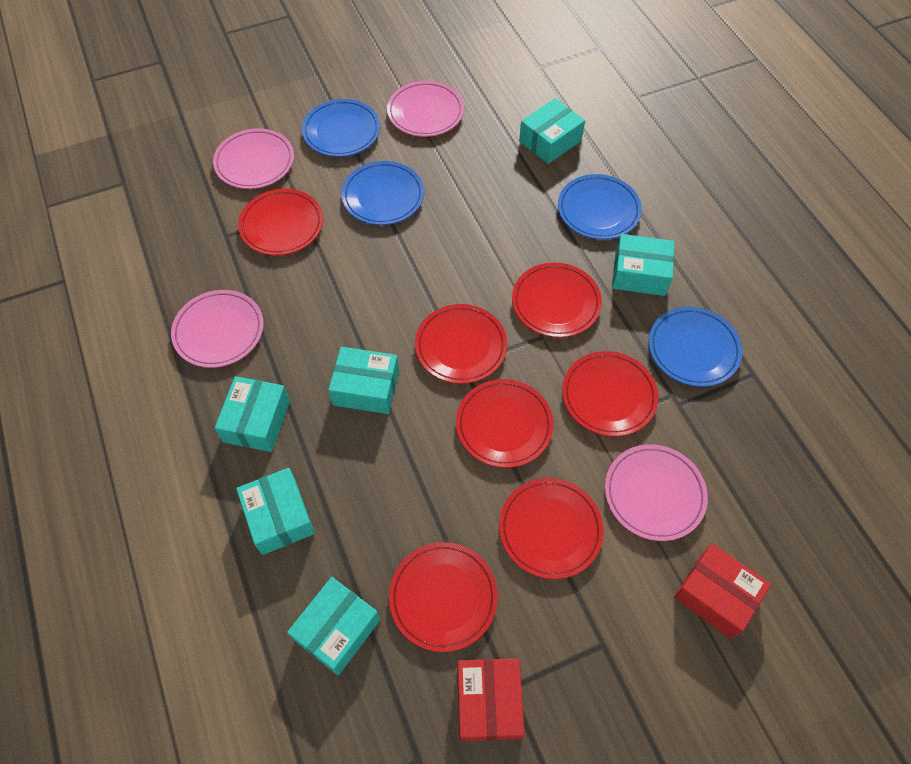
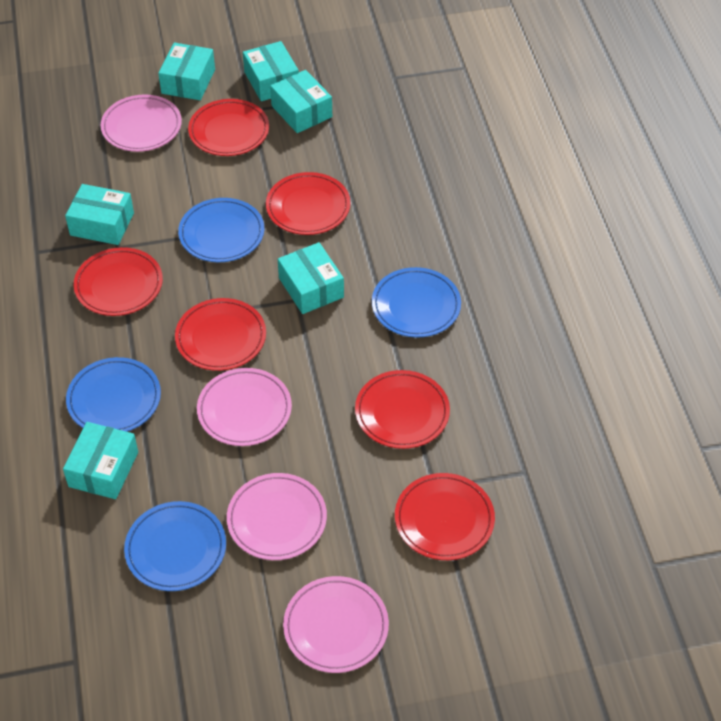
red box: 2 -> 0
red plate: 7 -> 6

